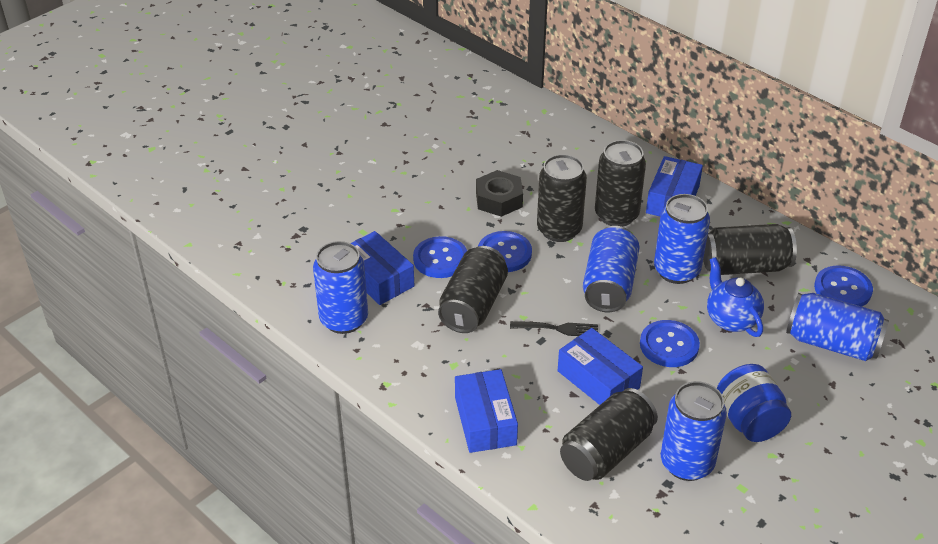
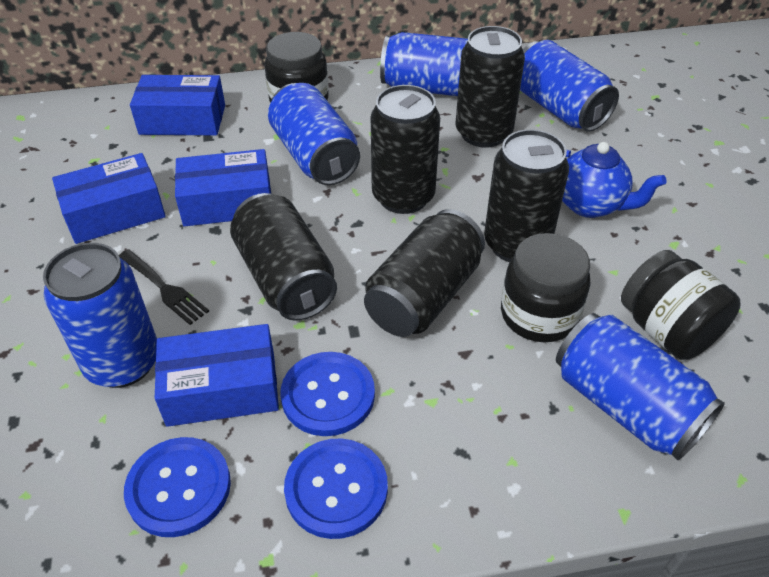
black jar: 0 -> 3
black nut: 1 -> 0
blue button: 4 -> 3
blue jar: 1 -> 0

